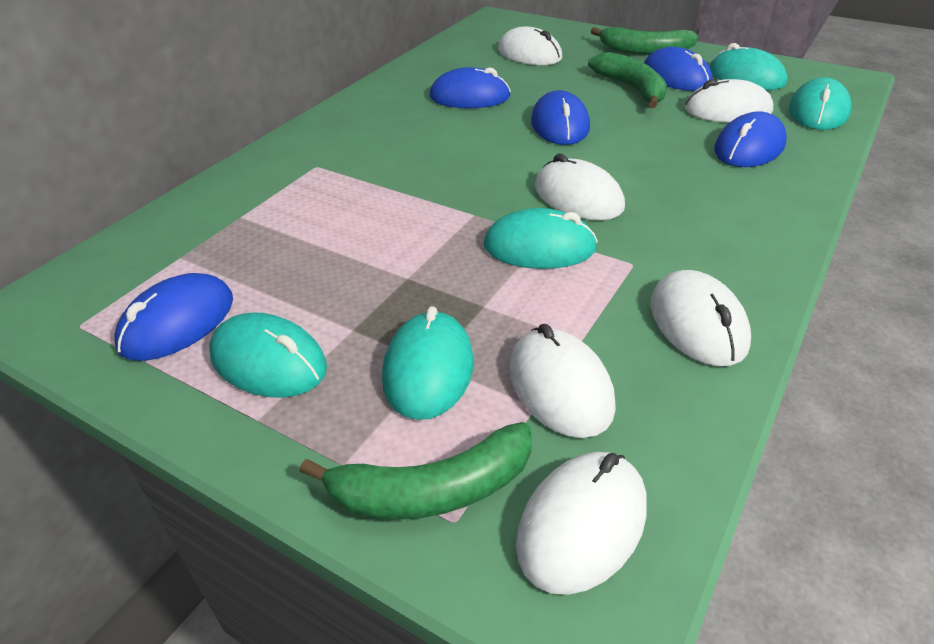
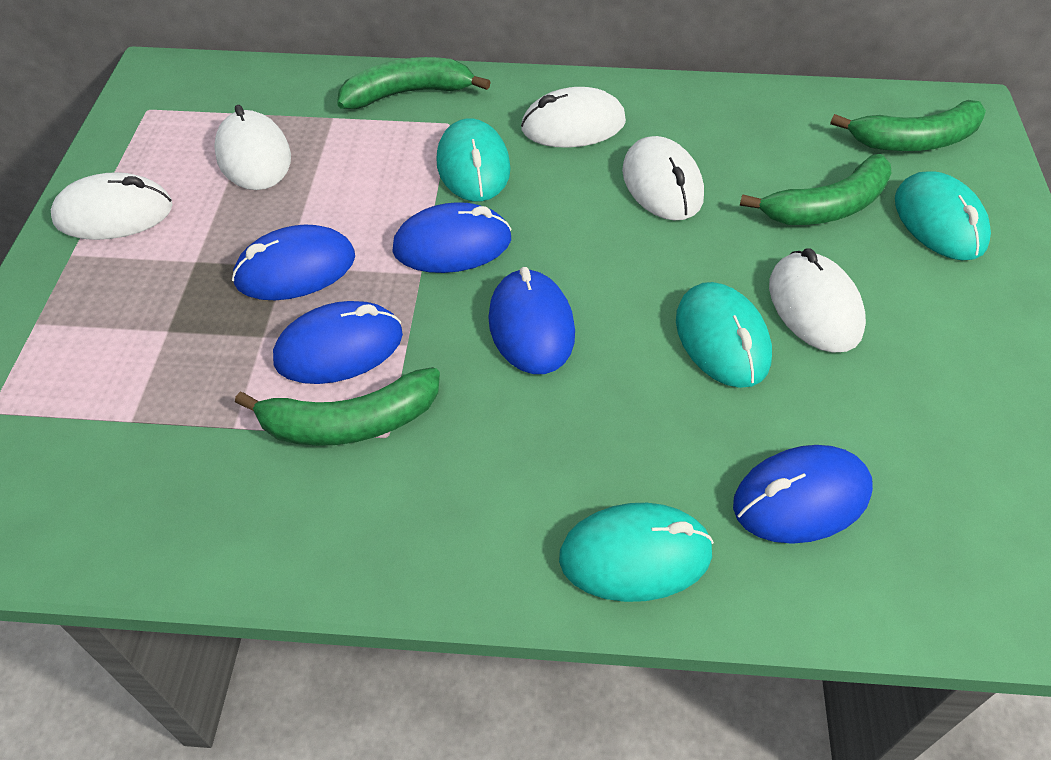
green banana: 3 -> 4
turquoise mouse: 5 -> 4
white mouse: 6 -> 5

